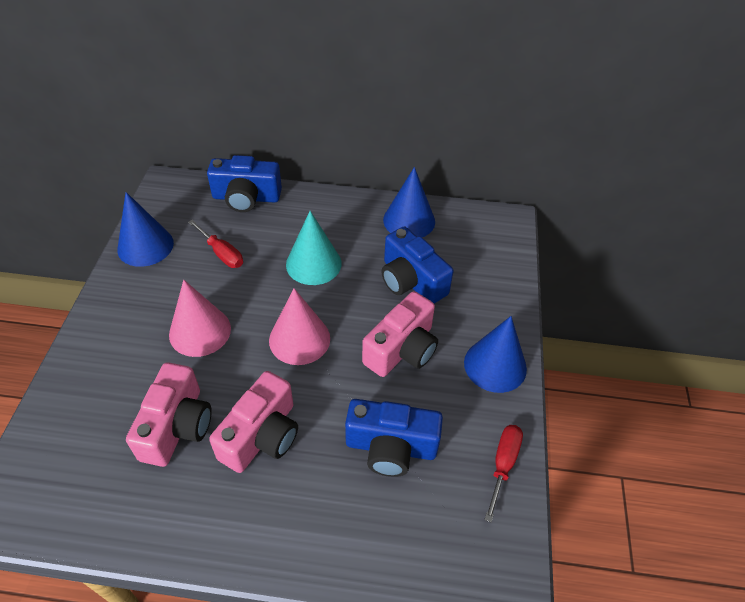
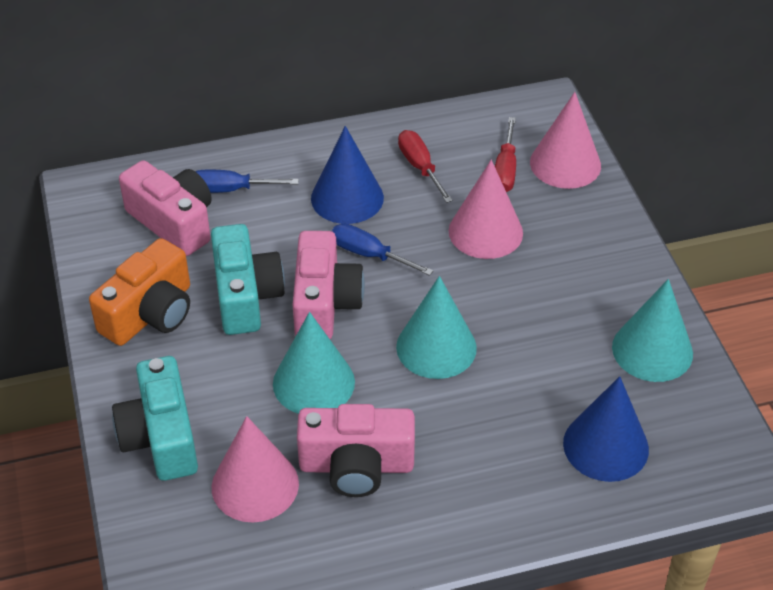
blue camera: 3 -> 0
blue cone: 3 -> 2
blue screwdriver: 0 -> 2
orange camera: 0 -> 1
pink cone: 2 -> 3
turquoise camera: 0 -> 2
turquoise cone: 1 -> 3

